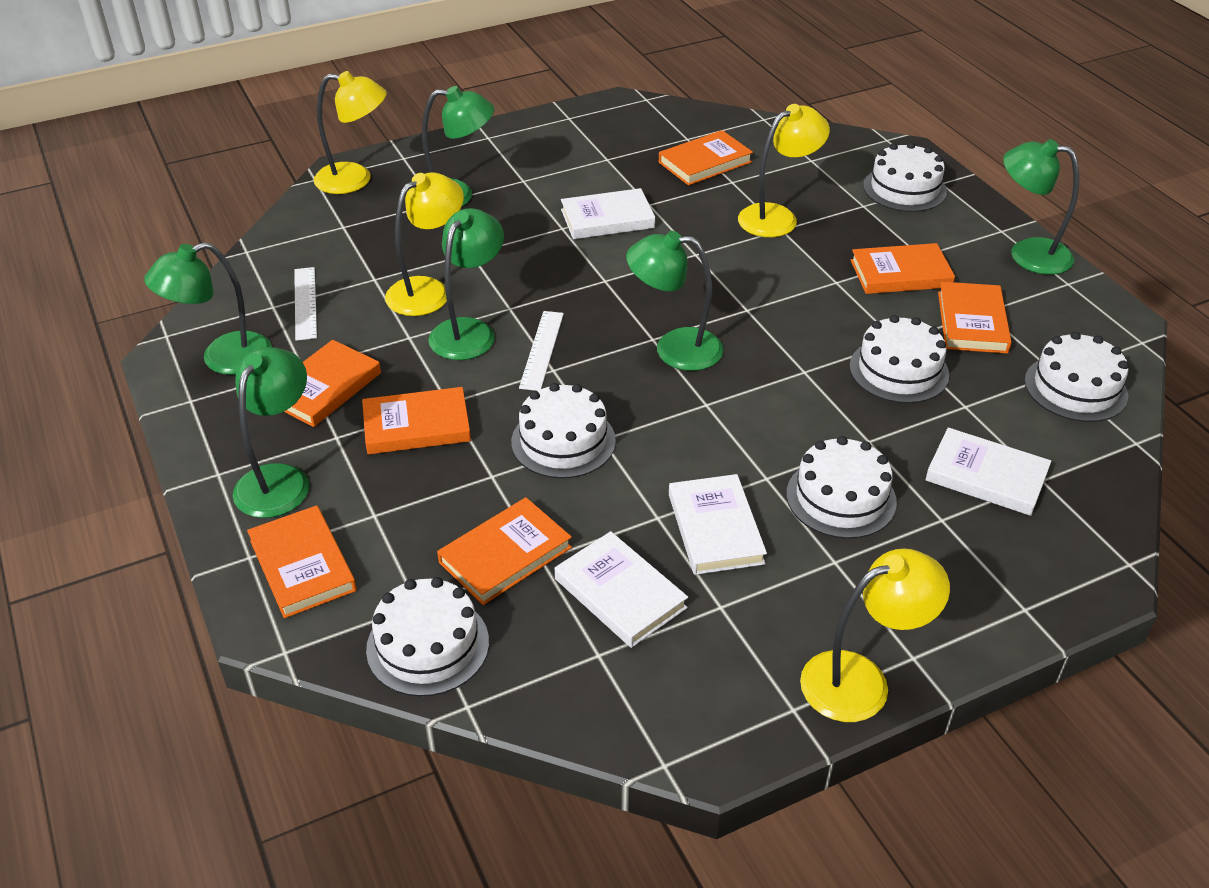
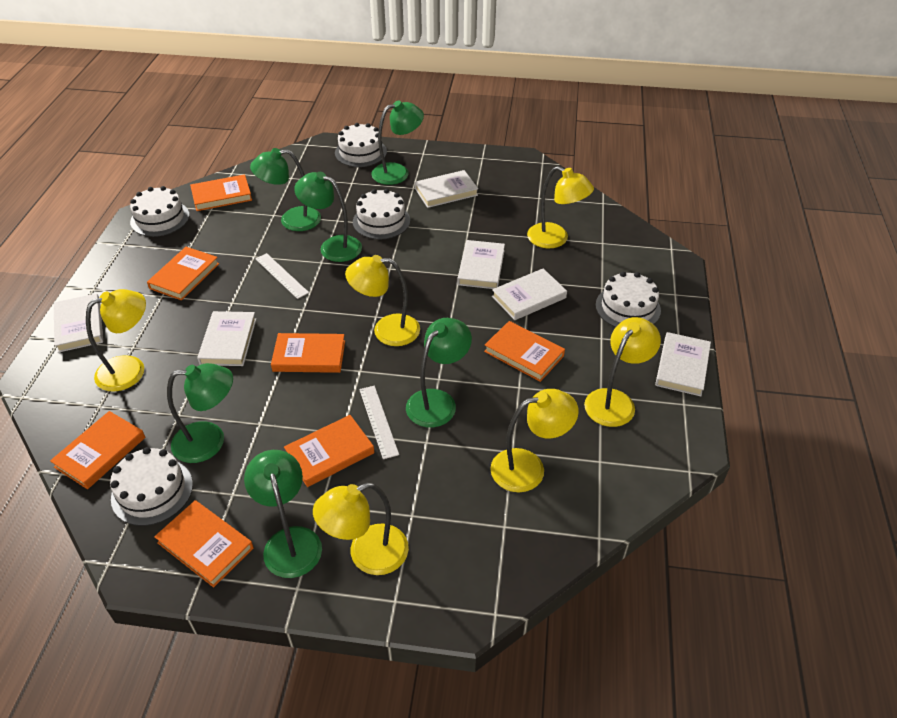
white book: 4 -> 6
white cake: 6 -> 5
yellow lamp: 4 -> 6

